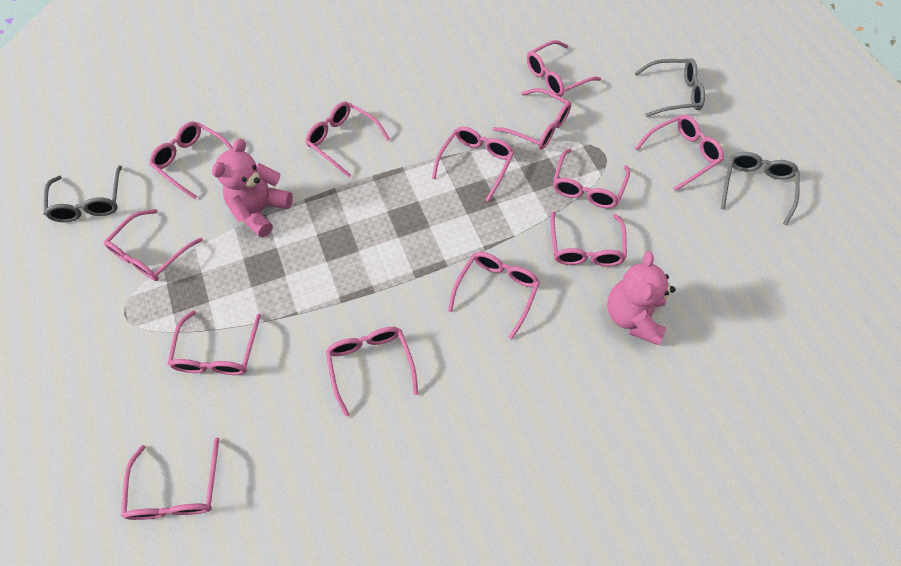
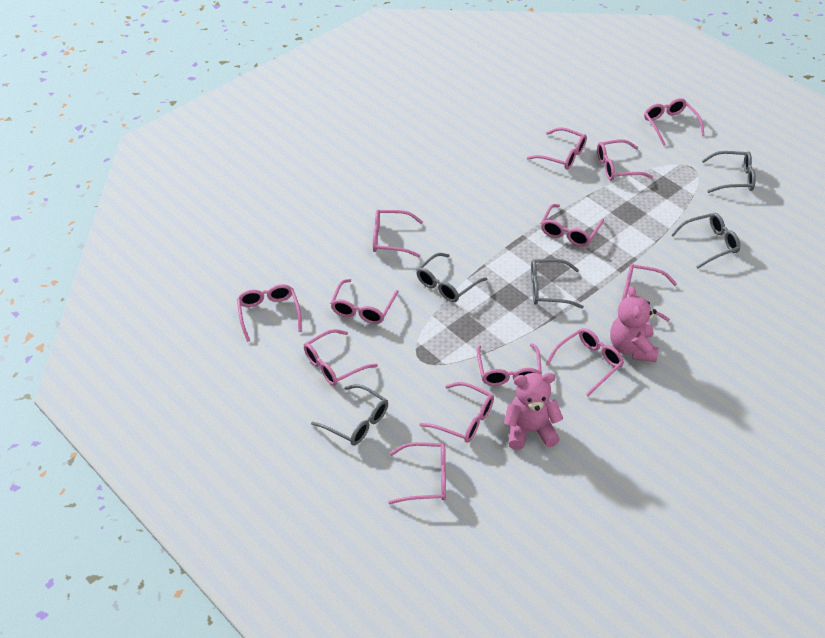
grey glasses: 3 -> 5

